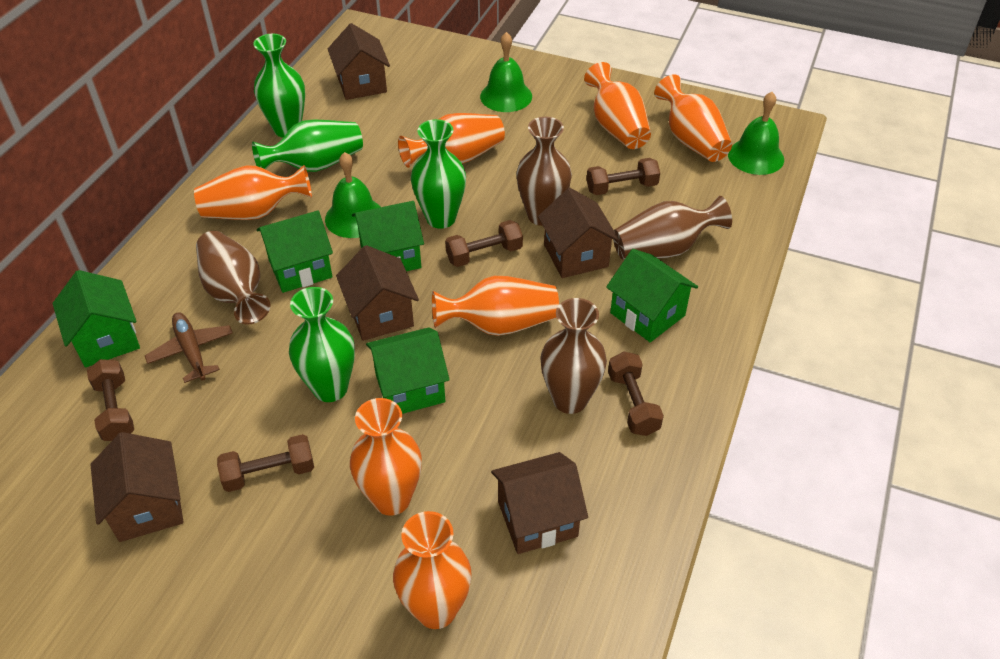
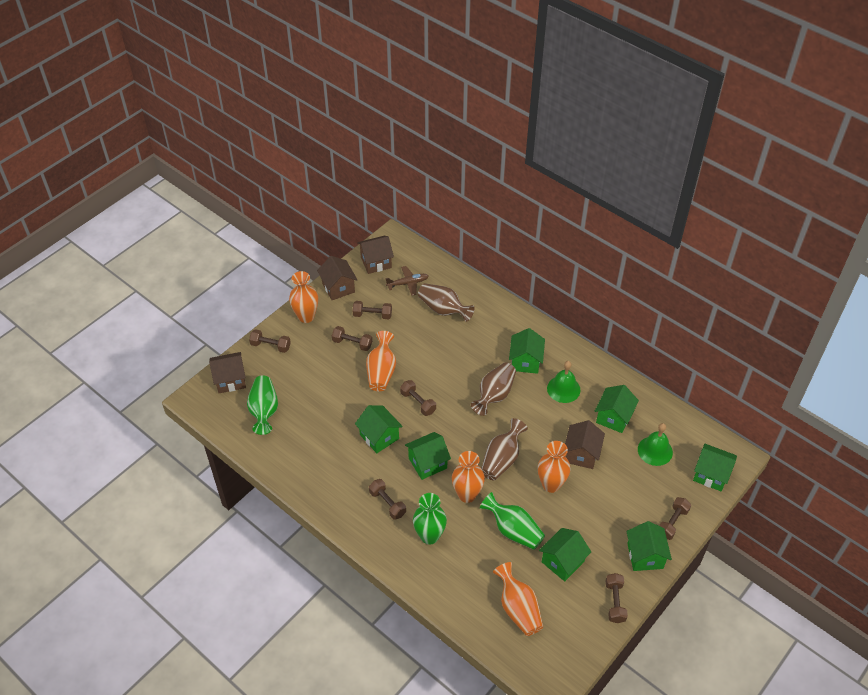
brown dumbbell: 5 -> 7
brown house: 5 -> 4
brown vase: 4 -> 3
green bell: 3 -> 2
green house: 5 -> 7
green vase: 4 -> 3
orange vase: 7 -> 5

